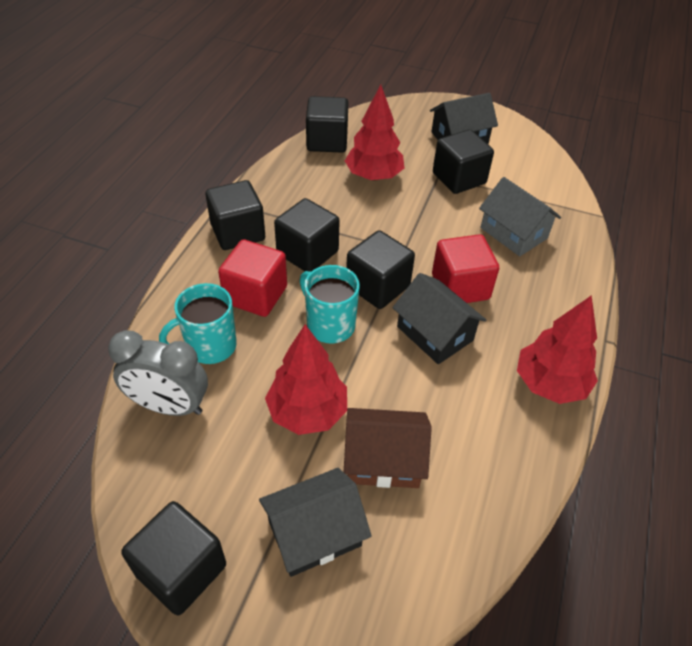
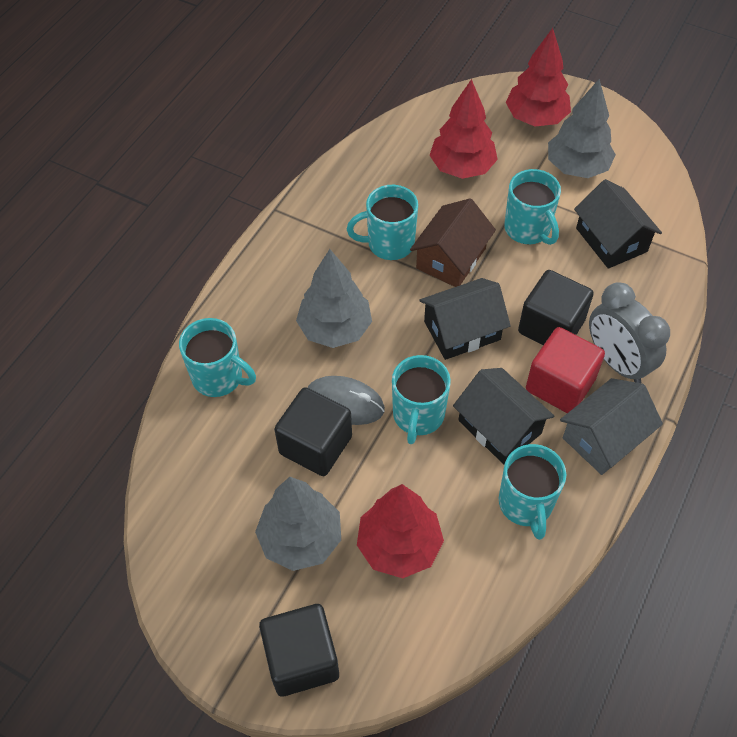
black cube: 6 -> 3
grey mouse: 0 -> 1
grey tree: 0 -> 3
red cube: 2 -> 1
turquoise mug: 2 -> 5

